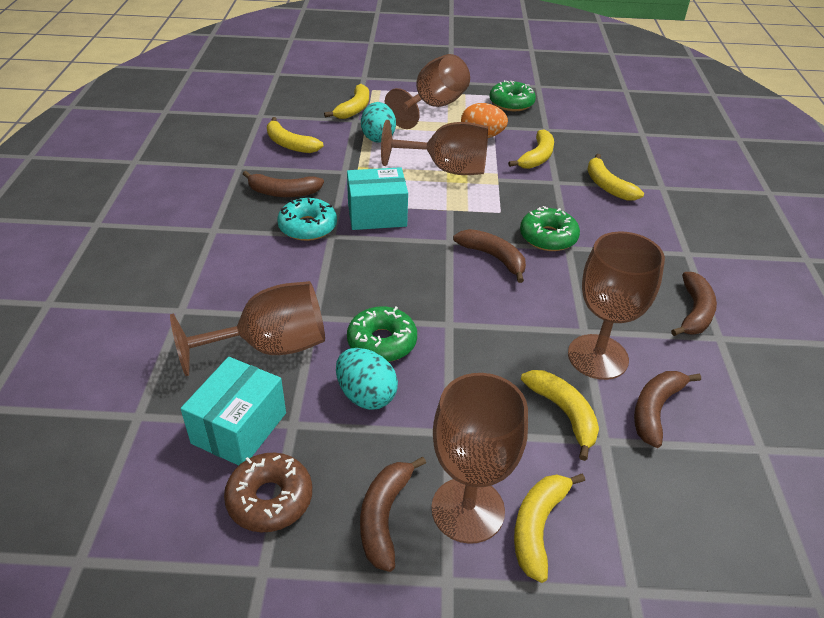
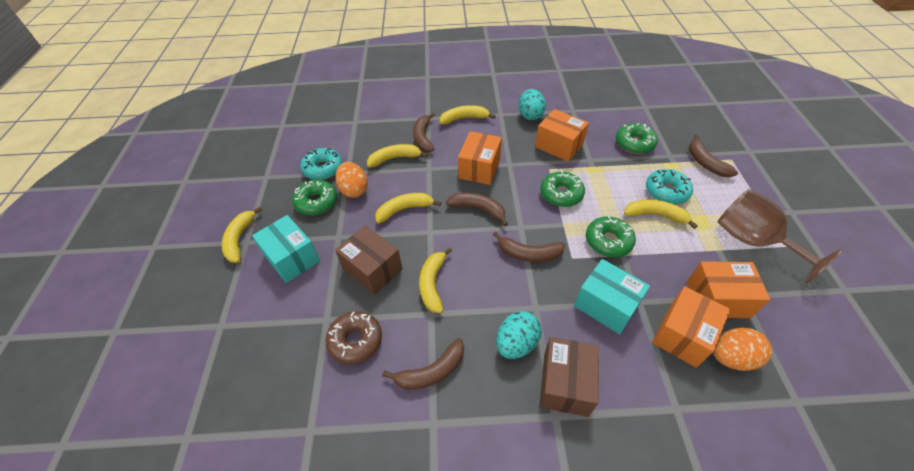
brown box: 0 -> 2
brown goblet: 5 -> 1
green donut: 3 -> 4
orange box: 0 -> 4
orange egg: 1 -> 2
turquoise donut: 1 -> 2

